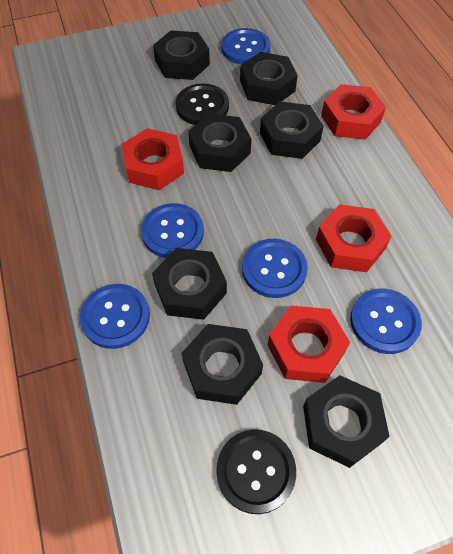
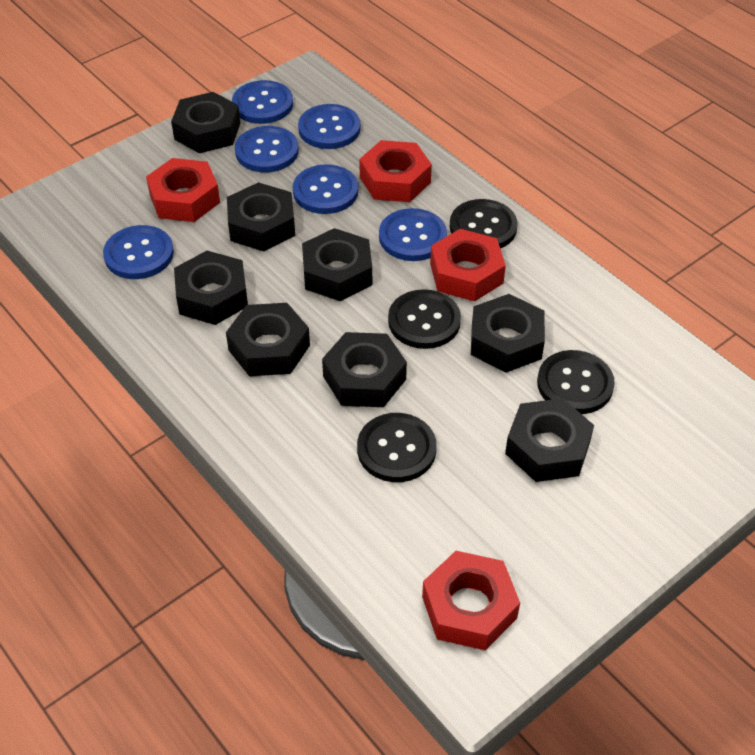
black button: 2 -> 4
black nut: 7 -> 8
blue button: 5 -> 6

